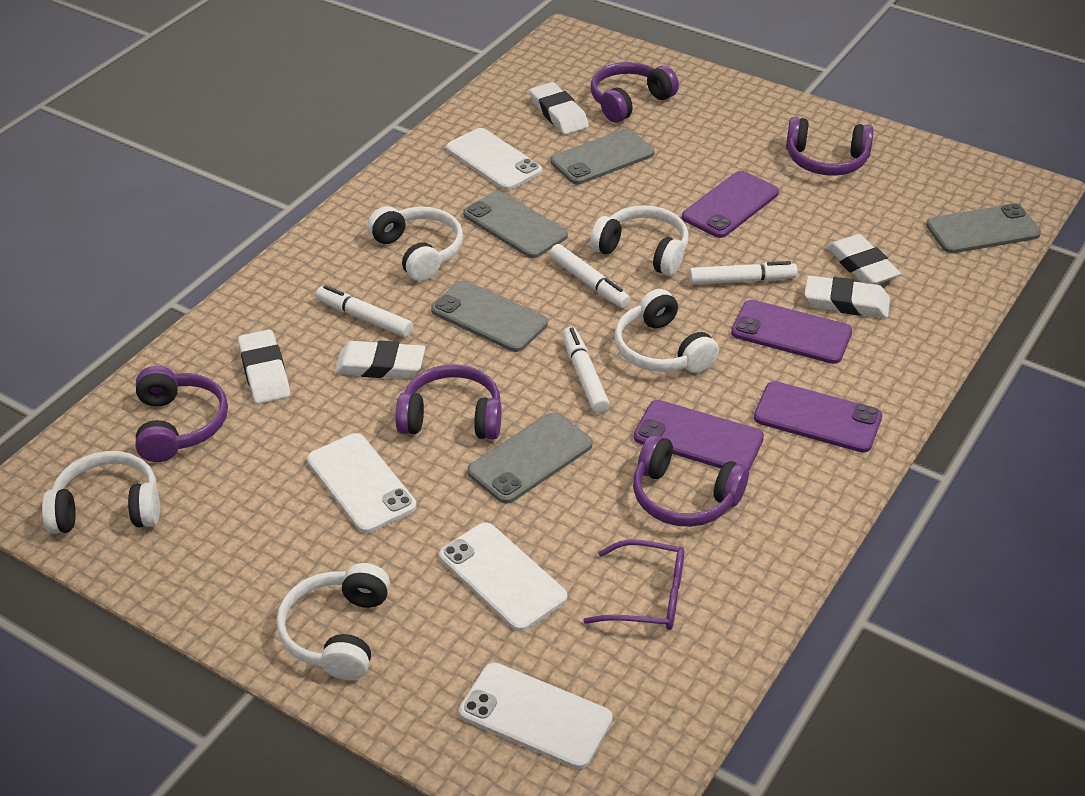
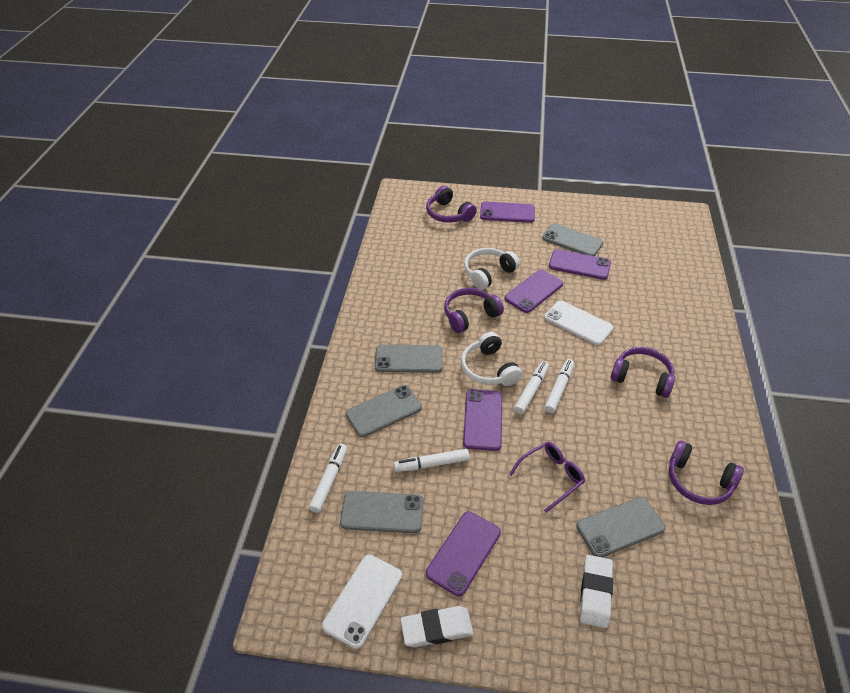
purple headphones: 5 -> 4
purple phone: 4 -> 5
white eraser: 5 -> 2
white headphones: 5 -> 2
white phone: 4 -> 2

